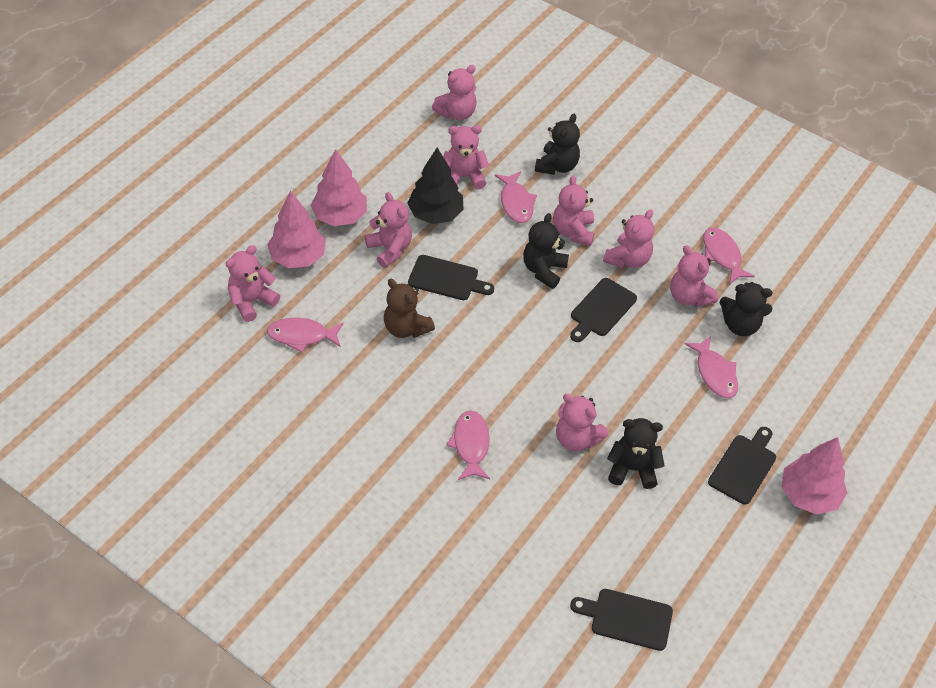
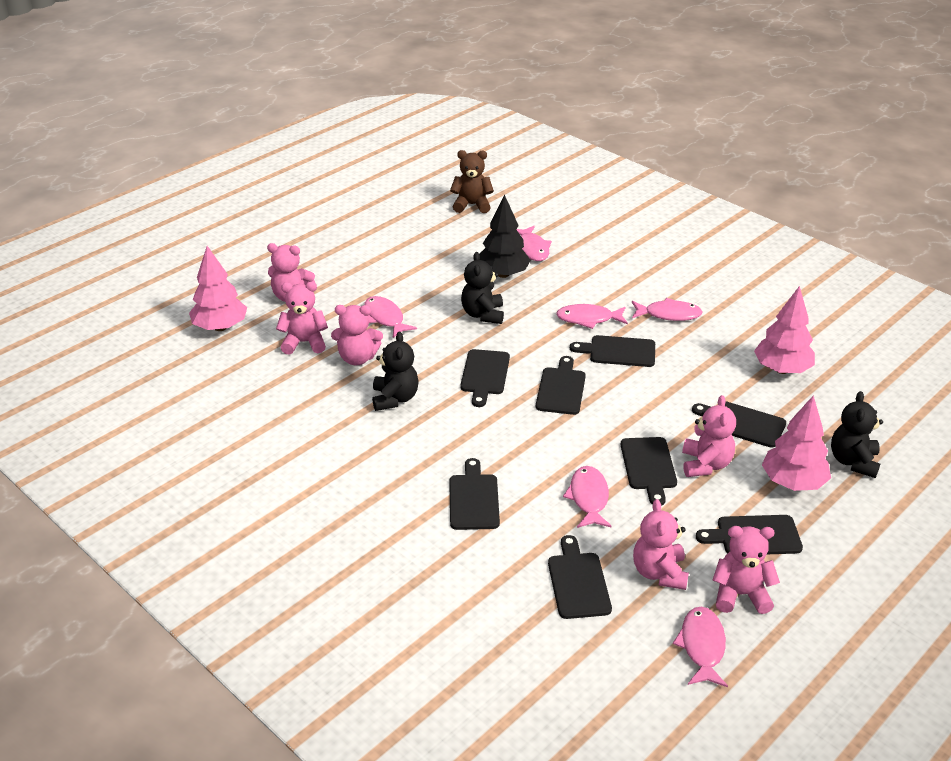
black cutting board: 4 -> 8
black teddy bear: 4 -> 3
pink fish: 5 -> 6
pink teddy bear: 8 -> 6

